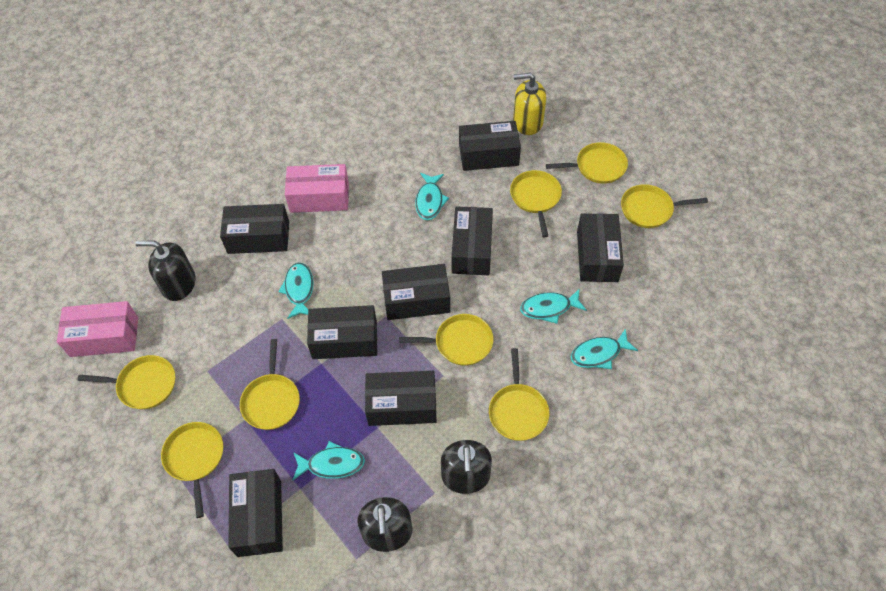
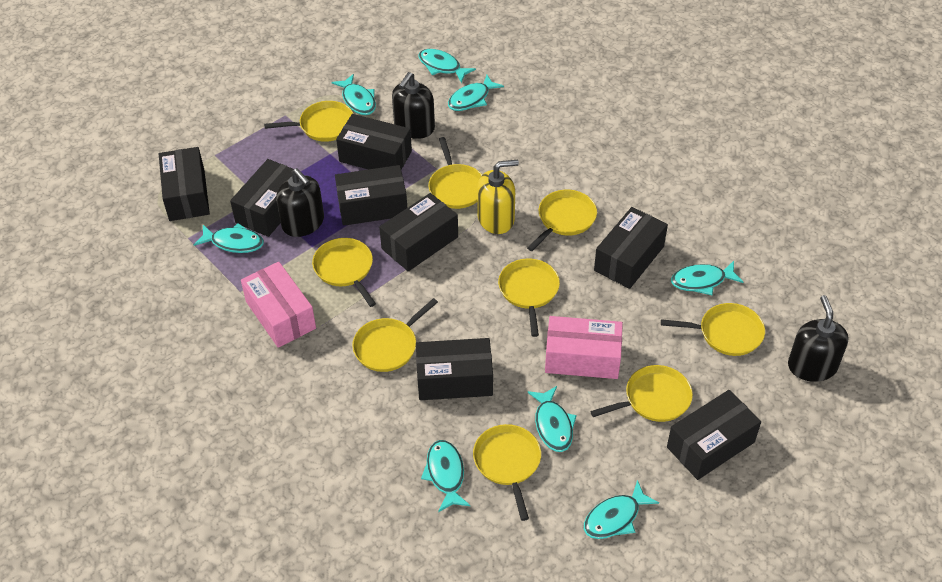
turquoise fish: 5 -> 8
yellow pan: 8 -> 9

